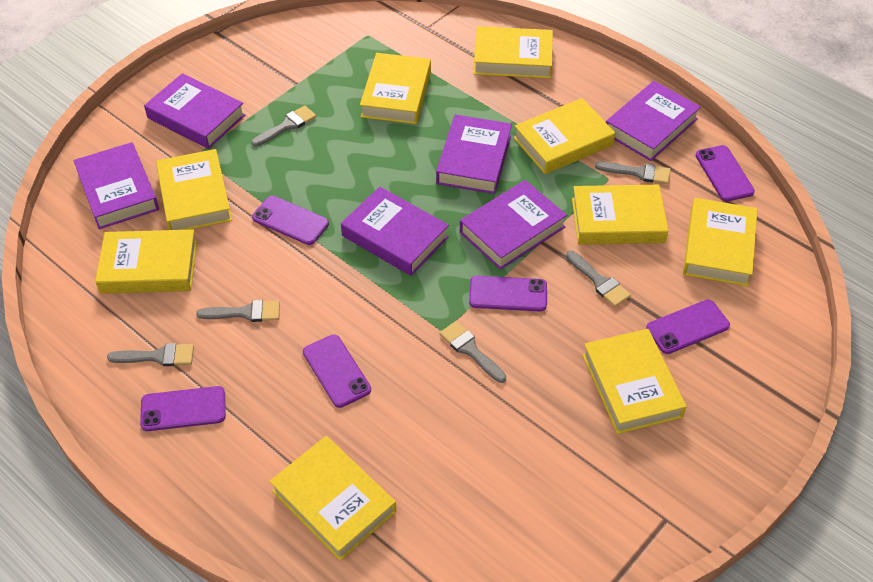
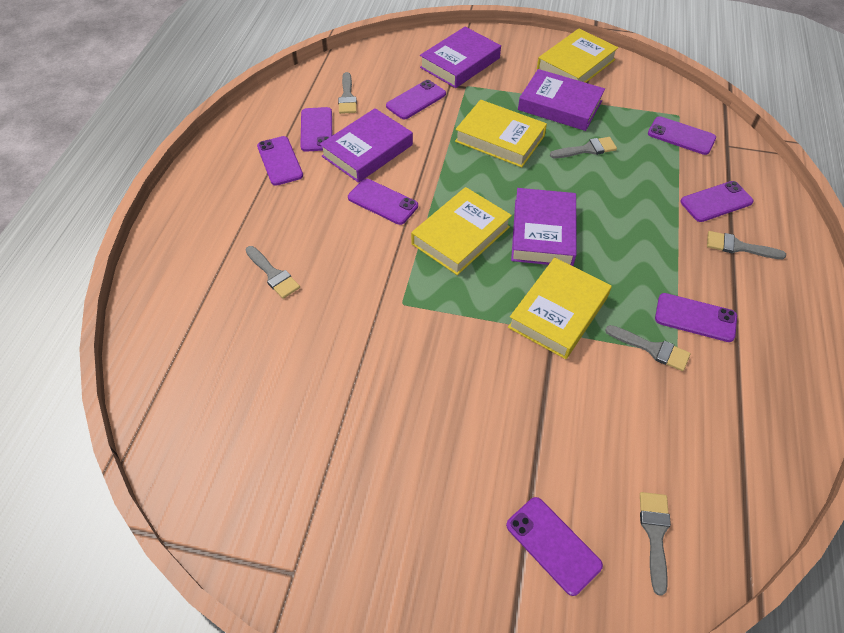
purple book: 6 -> 4
purple phone: 6 -> 8
yellow book: 9 -> 4

